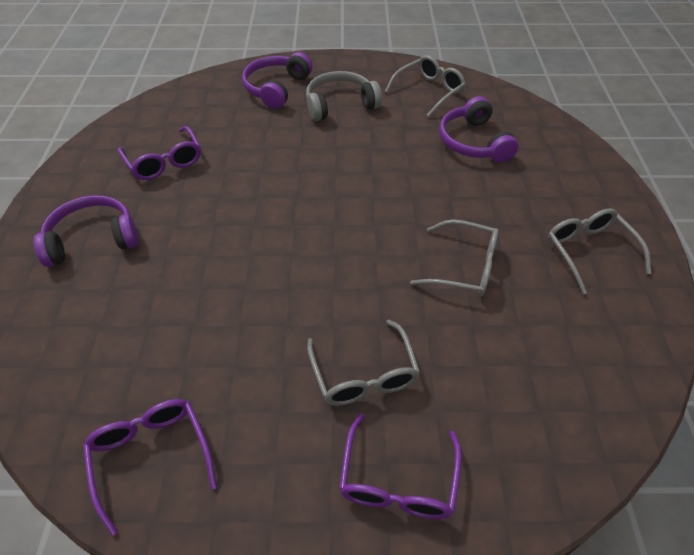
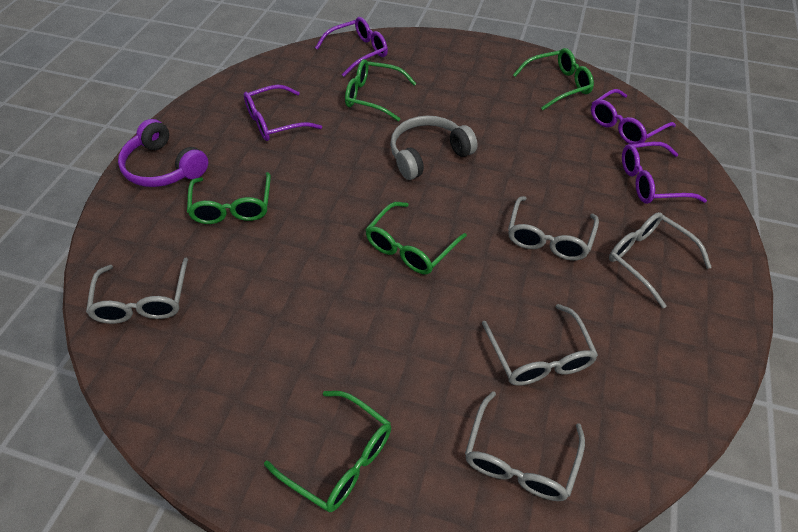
green glasses: 0 -> 5
grey glasses: 4 -> 5
purple glasses: 3 -> 4
purple headphones: 3 -> 1

